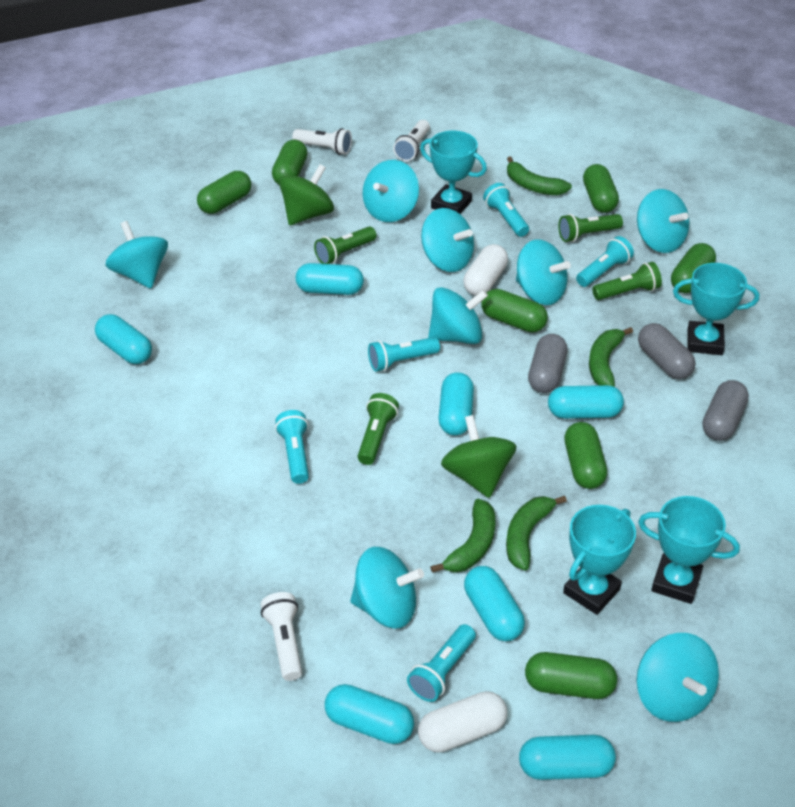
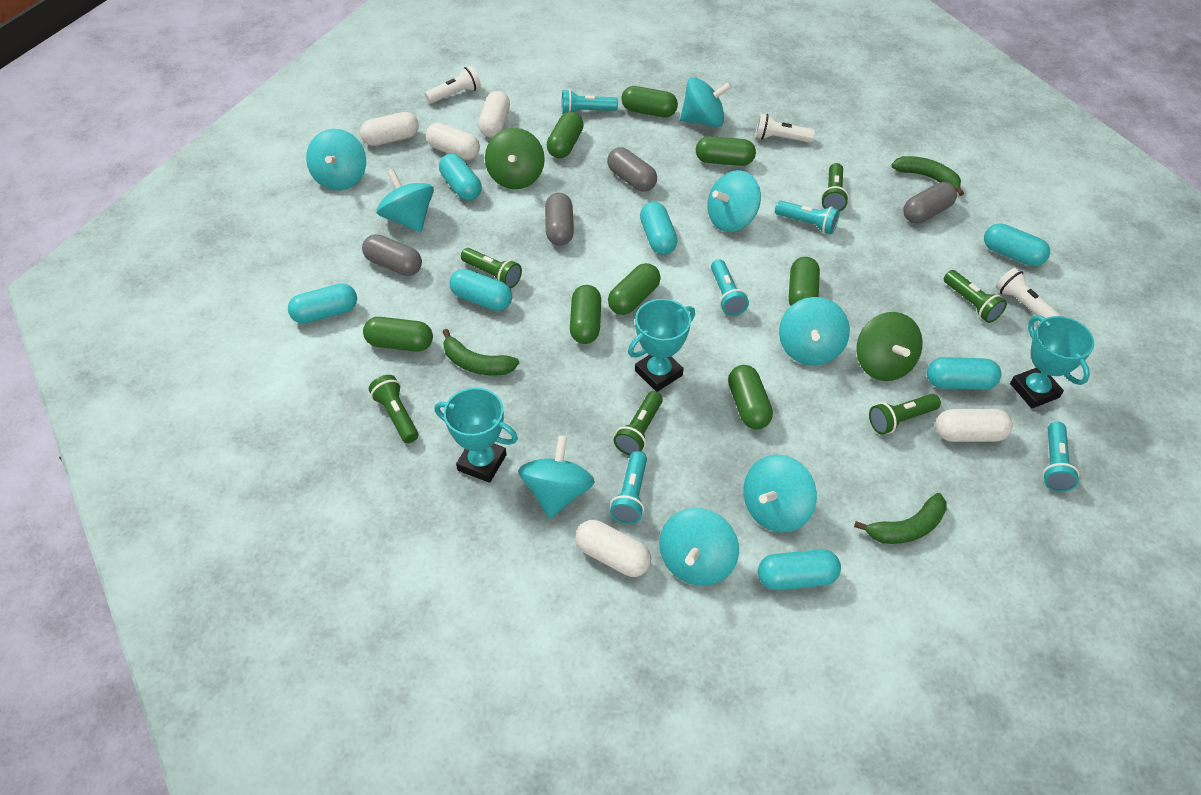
green banana: 4 -> 3
green capsule: 7 -> 8
green flashlight: 4 -> 6
grey capsule: 3 -> 4
turquoise trophy: 4 -> 3
white capsule: 2 -> 5

